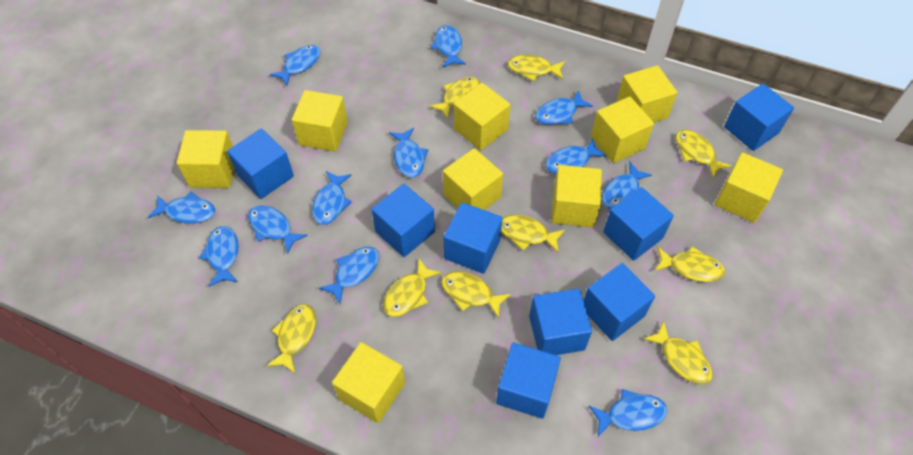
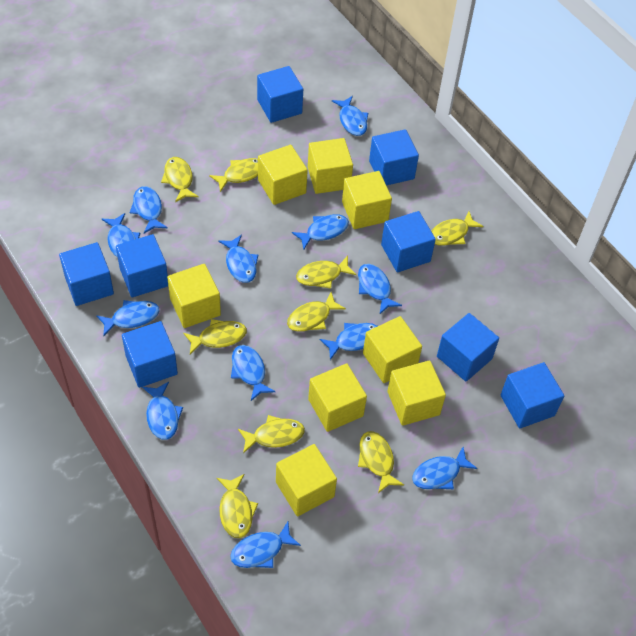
yellow cube: 9 -> 8

